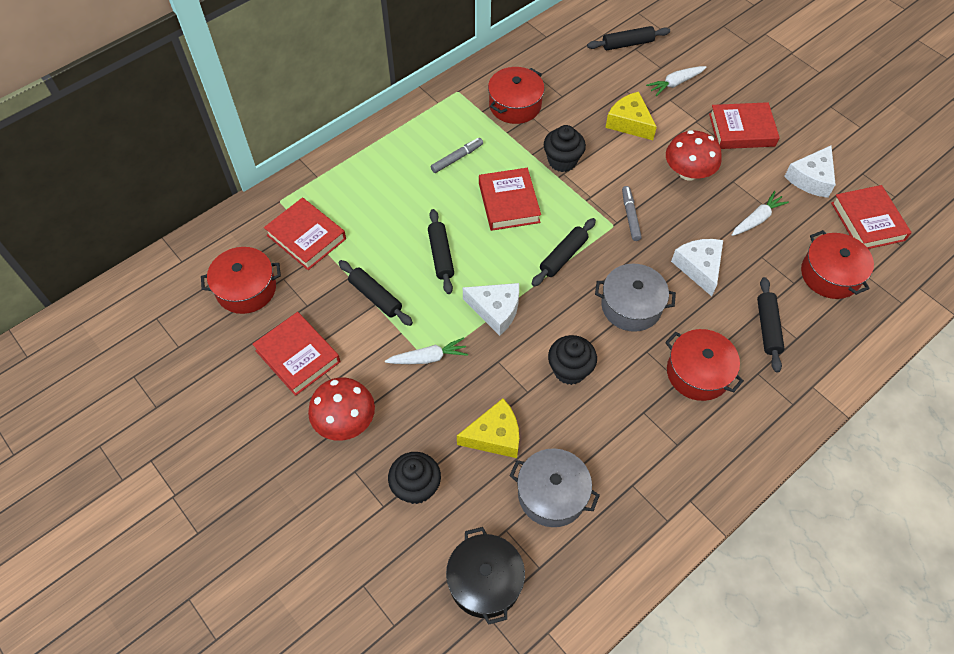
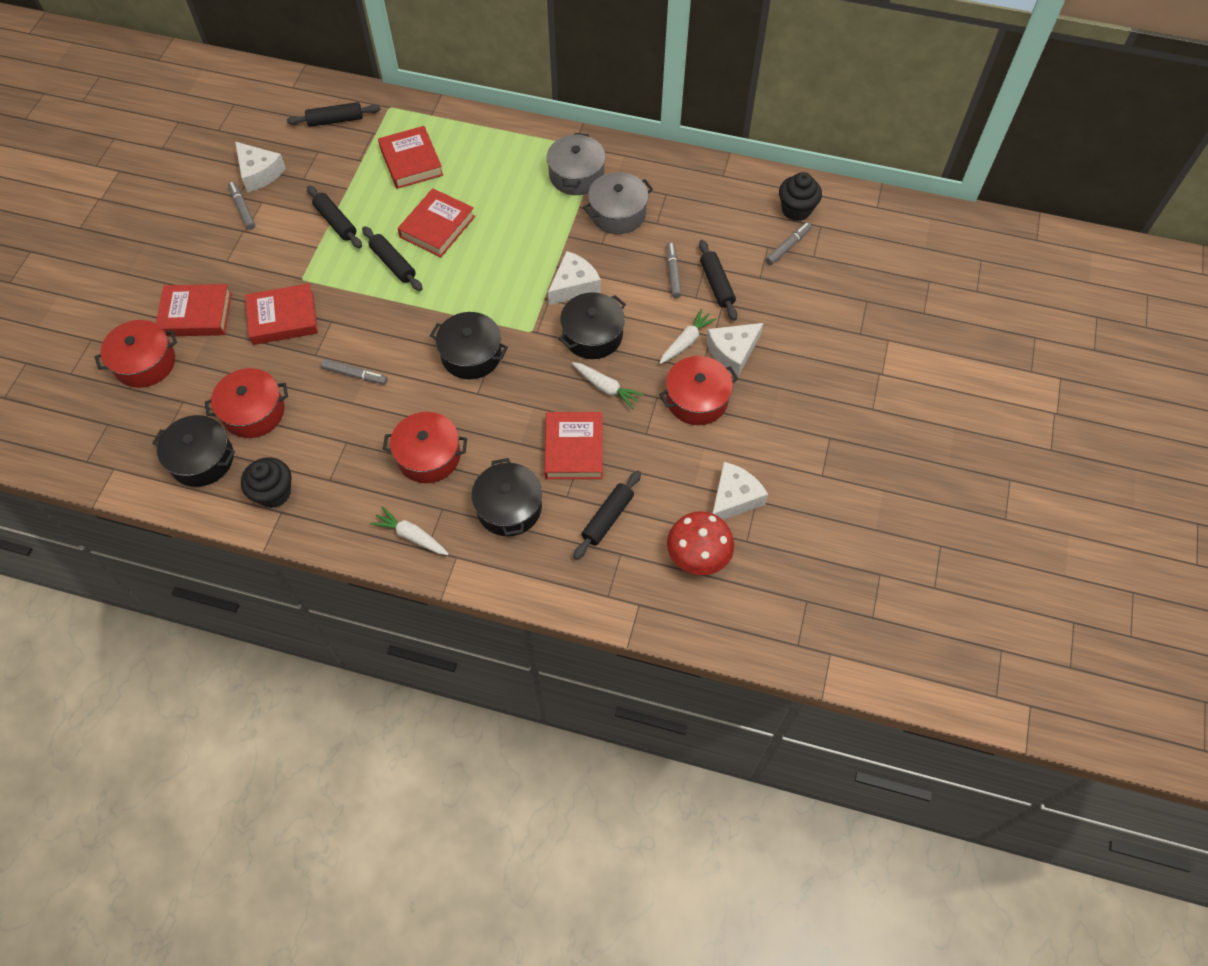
black cupcake: 3 -> 2
black pot: 1 -> 4
grey marker: 2 -> 4
red mushroom: 2 -> 1
white cheese: 3 -> 4
yellow cheese: 2 -> 0

